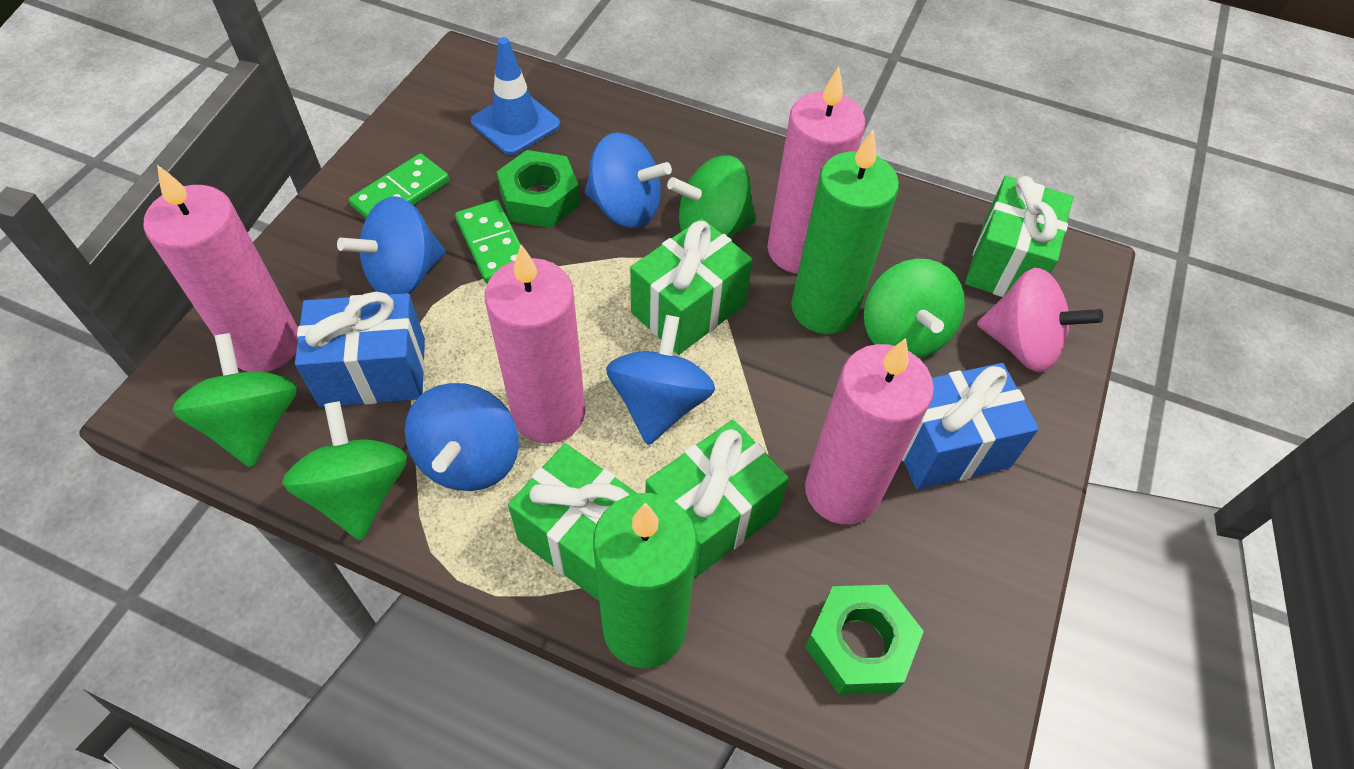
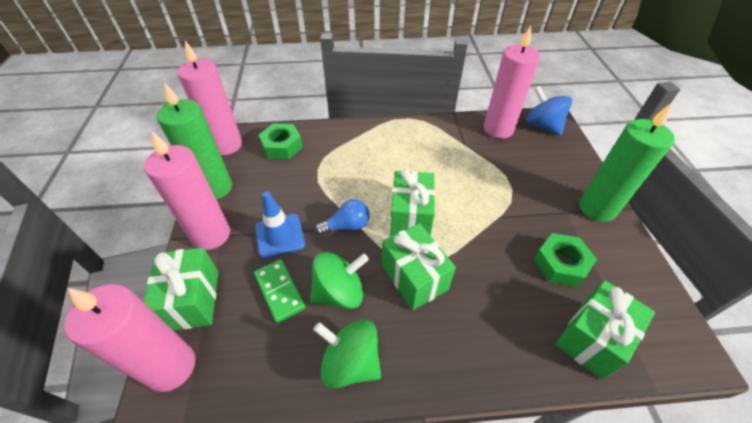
blue gift: 2 -> 0
blue light bulb: 0 -> 1
blue spinning top: 4 -> 1
green domino: 2 -> 1
green spinning top: 4 -> 2
pink spinning top: 1 -> 0

